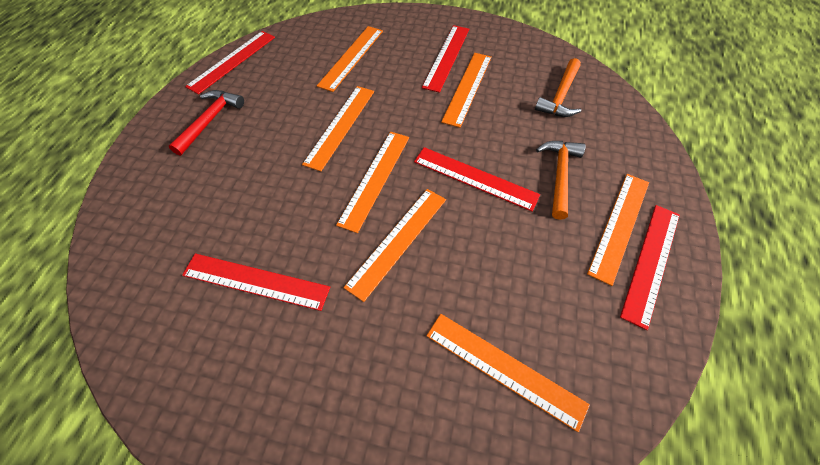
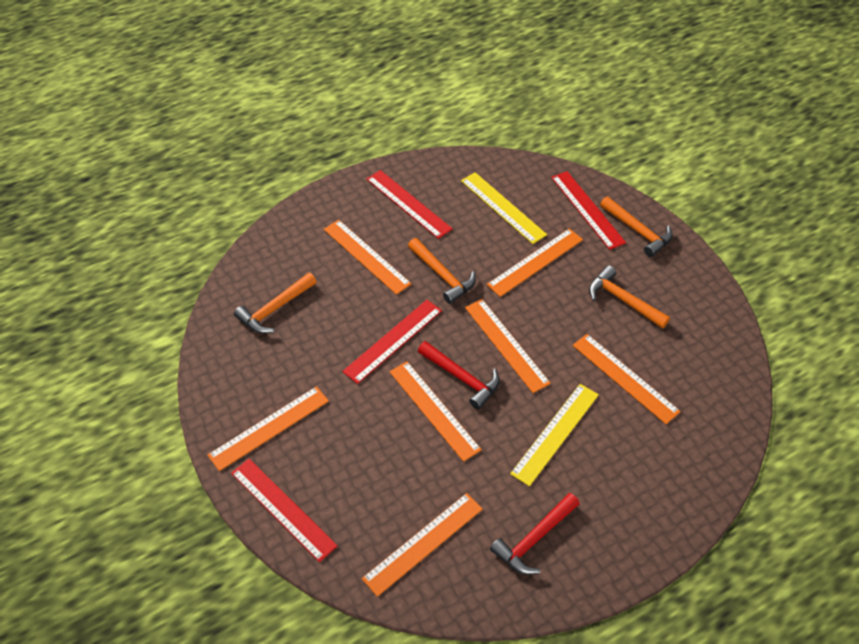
orange hammer: 2 -> 4
red hammer: 1 -> 2
red ruler: 5 -> 4
yellow ruler: 0 -> 2

